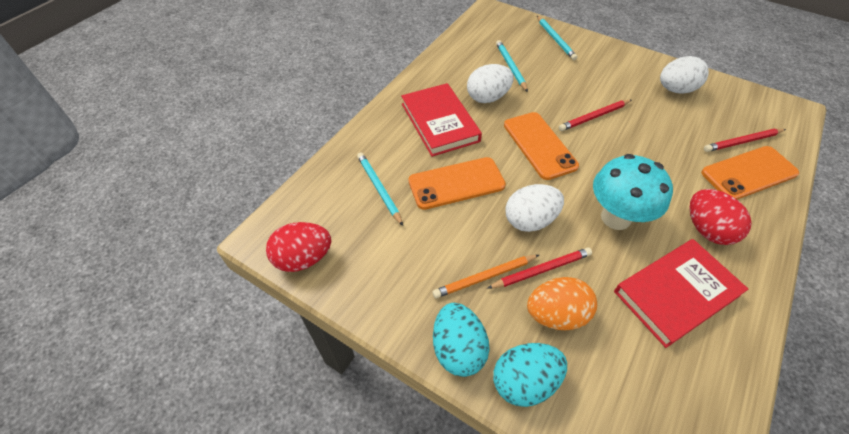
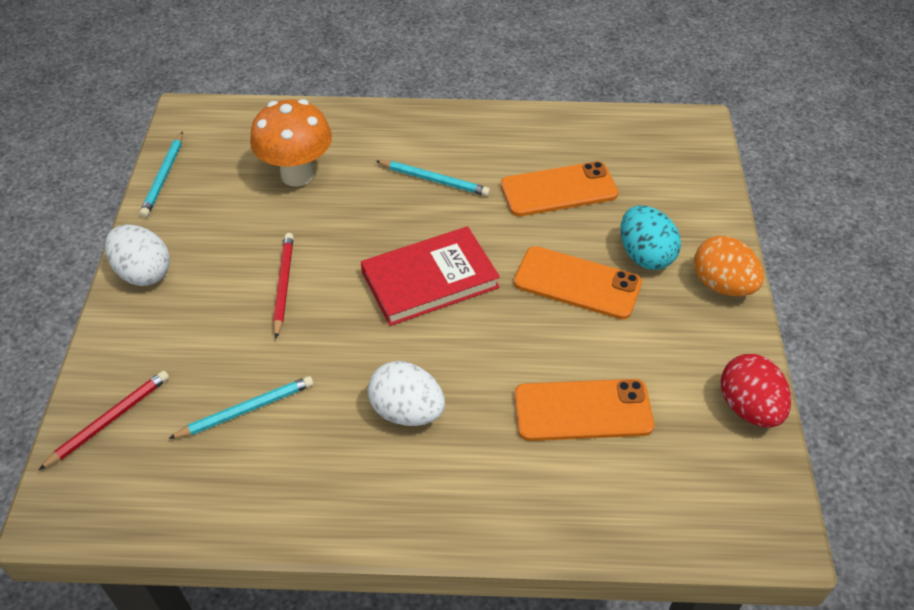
orange mushroom: 0 -> 1
orange pencil: 1 -> 0
red book: 2 -> 1
red egg: 2 -> 1
red pencil: 3 -> 2
turquoise egg: 2 -> 1
turquoise mushroom: 1 -> 0
white egg: 3 -> 2

